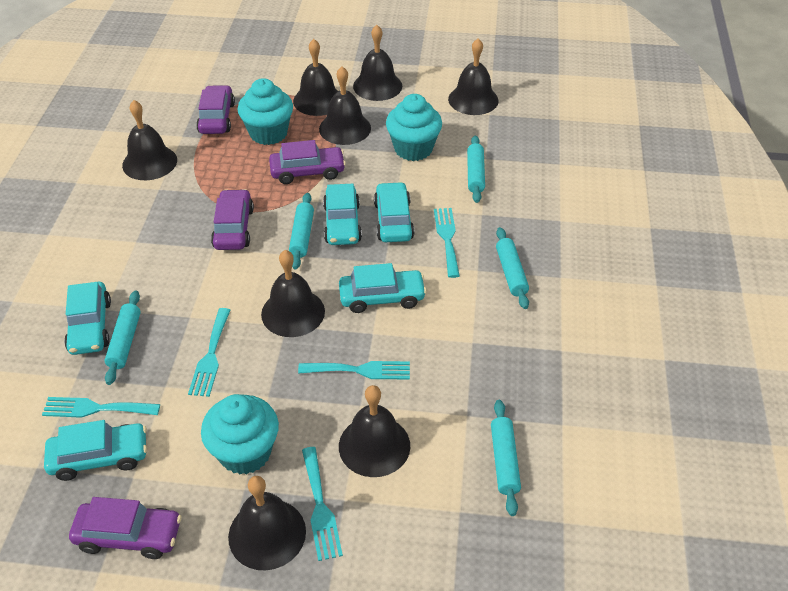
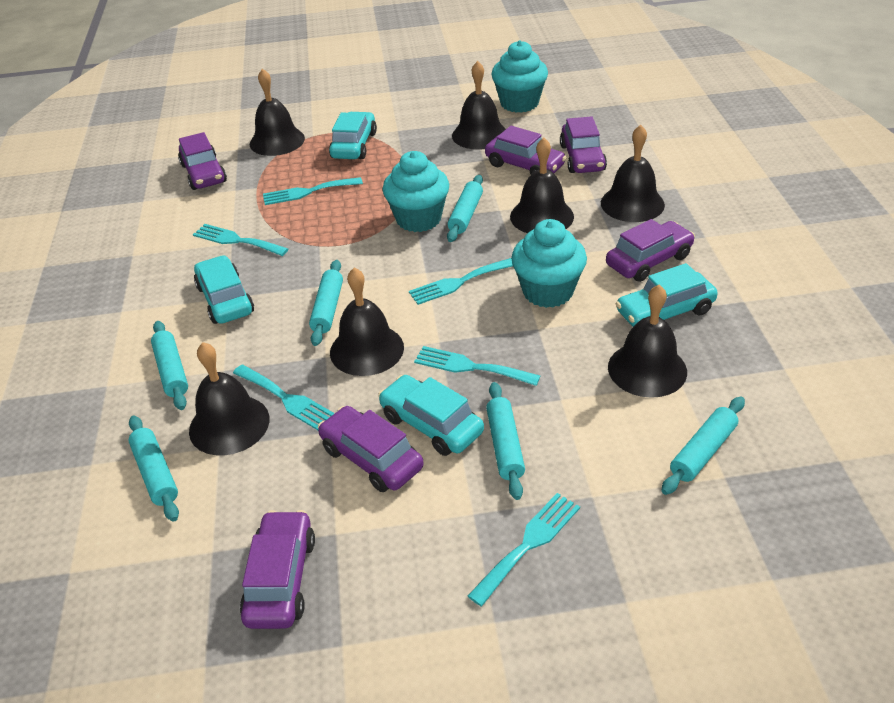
black bell: 8 -> 7
purple car: 4 -> 6
turquoise car: 5 -> 4
turquoise fork: 5 -> 6
turquoise rolling pin: 5 -> 6

